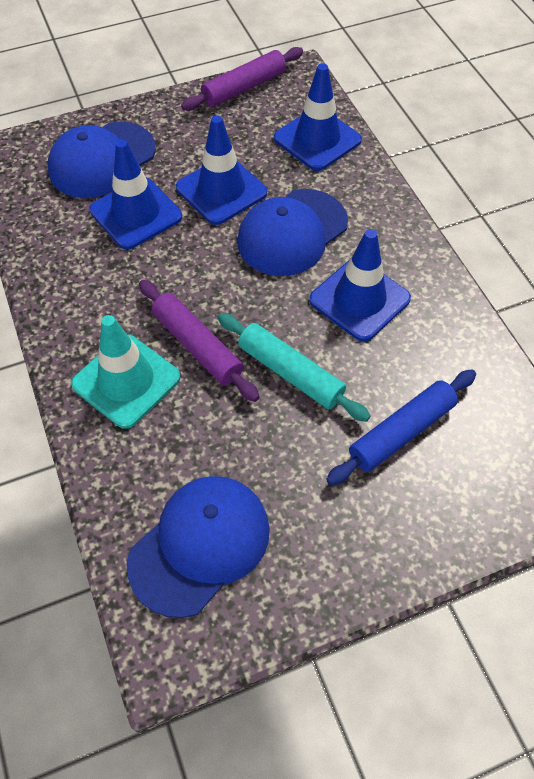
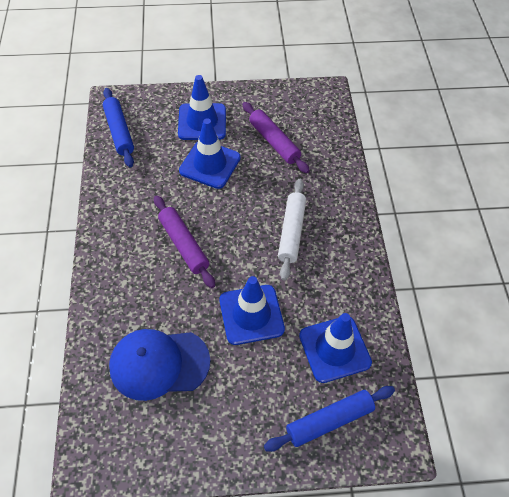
blue cap: 3 -> 1
blue rolling pin: 1 -> 2
turquoise rolling pin: 1 -> 0
turquoise traffic cone: 1 -> 0
white rolling pin: 0 -> 1

